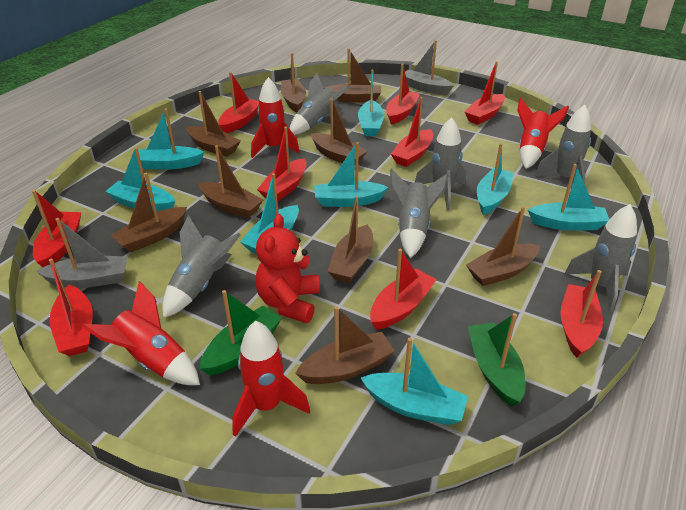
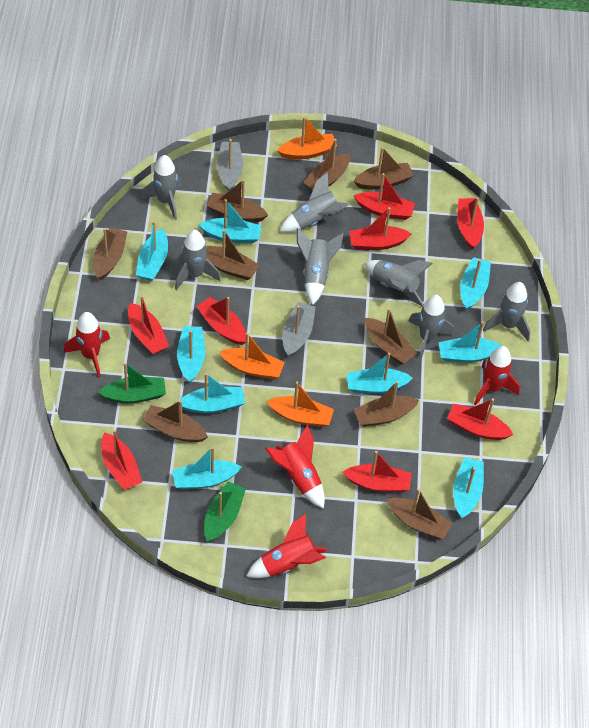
grey rocket: 6 -> 7
orange boat: 0 -> 3
red boat: 9 -> 8
red teddy bear: 1 -> 0
turquoise boat: 8 -> 9

